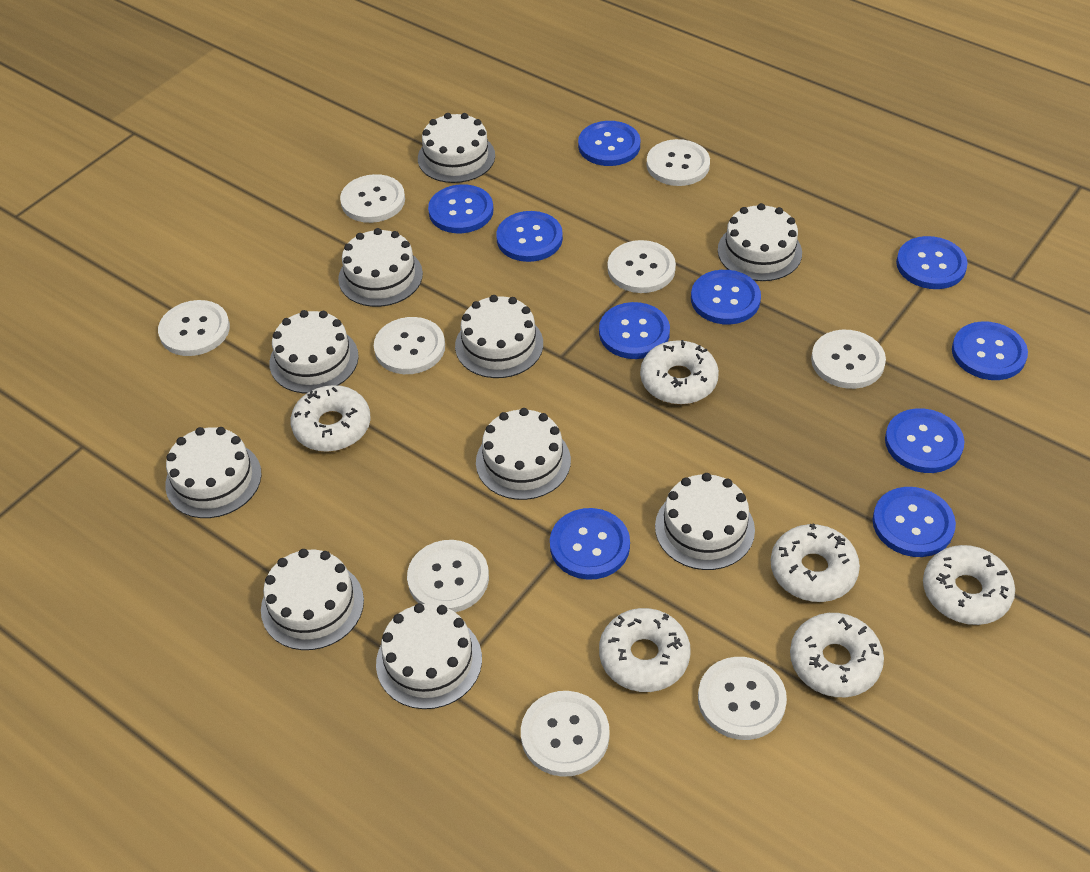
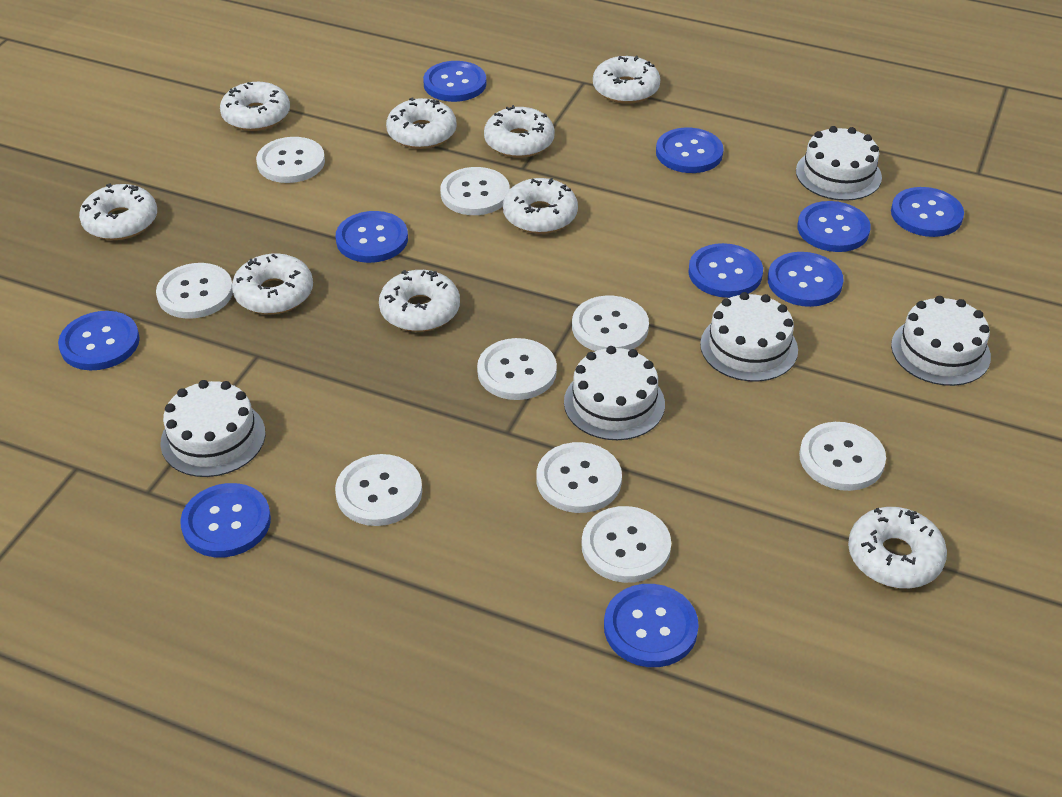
white cake: 10 -> 5
white donut: 6 -> 9

